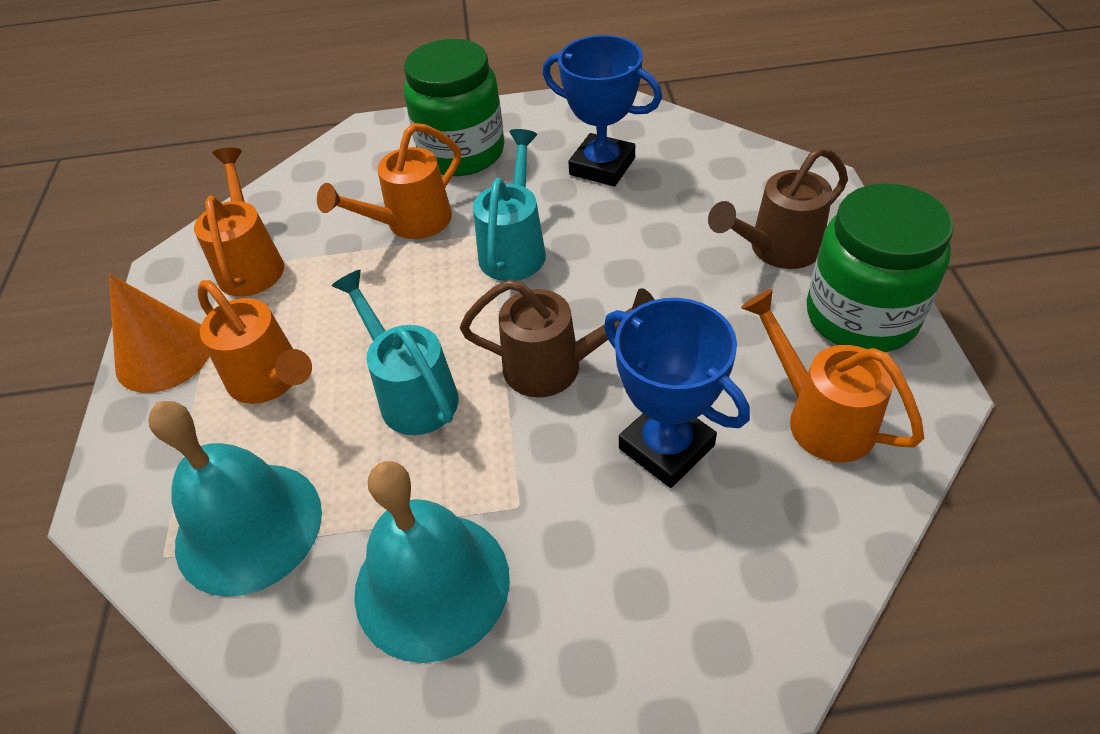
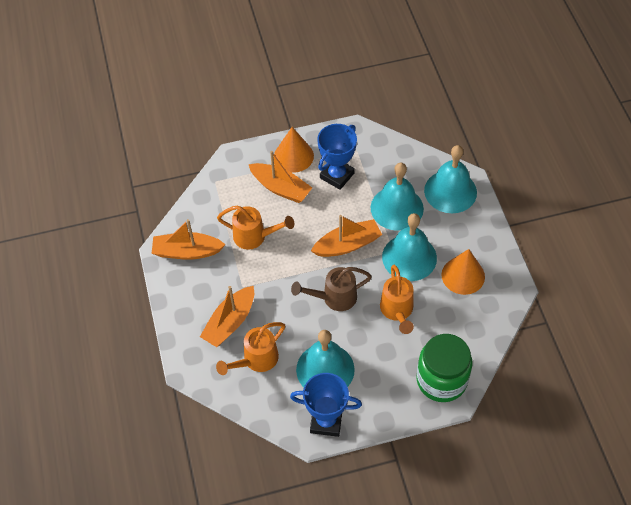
brown watering can: 2 -> 1
green jar: 2 -> 1
orange boat: 0 -> 4
orange cone: 1 -> 2
orange watering can: 4 -> 3
turquoise bell: 2 -> 4
turquoise watering can: 2 -> 0

